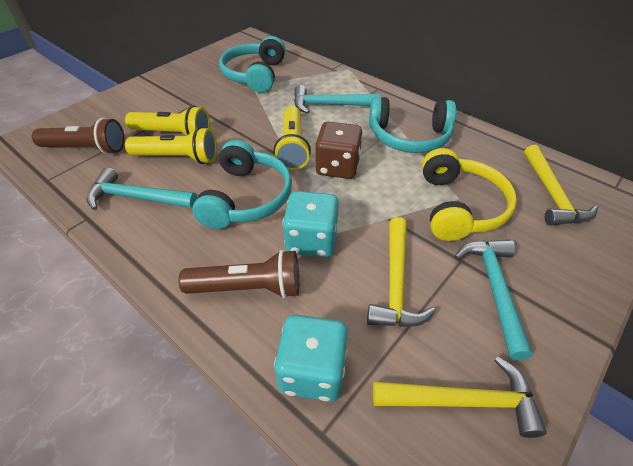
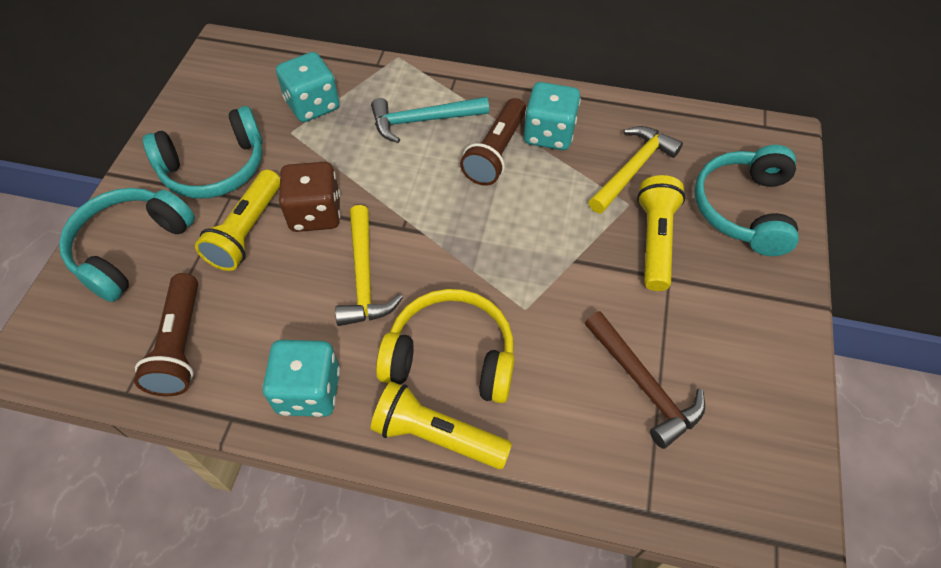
brown hammer: 0 -> 1
turquoise dice: 2 -> 3
turquoise hammer: 3 -> 1
yellow hammer: 3 -> 2

